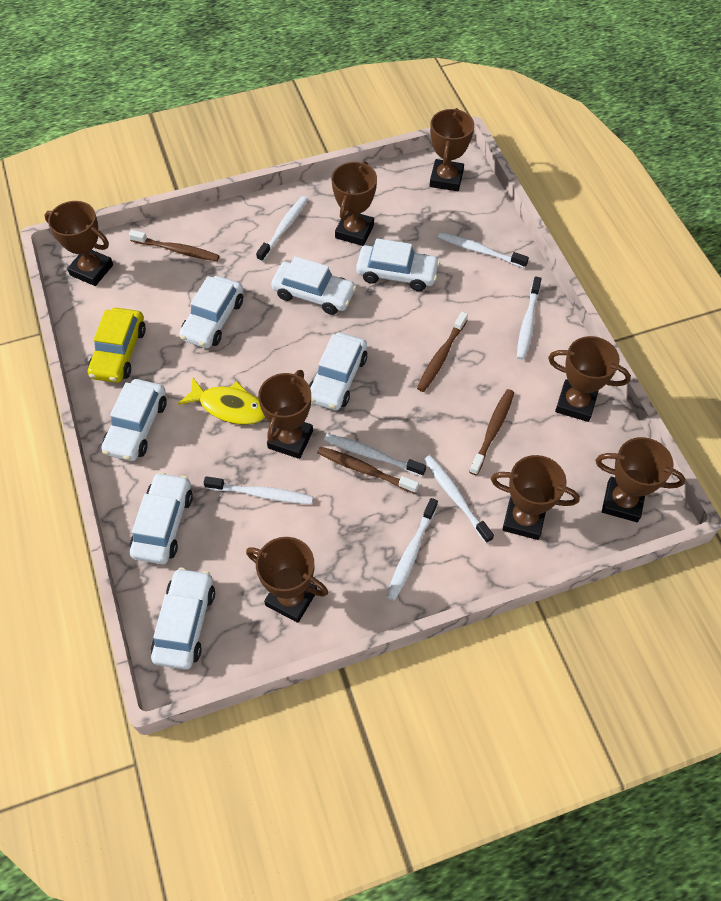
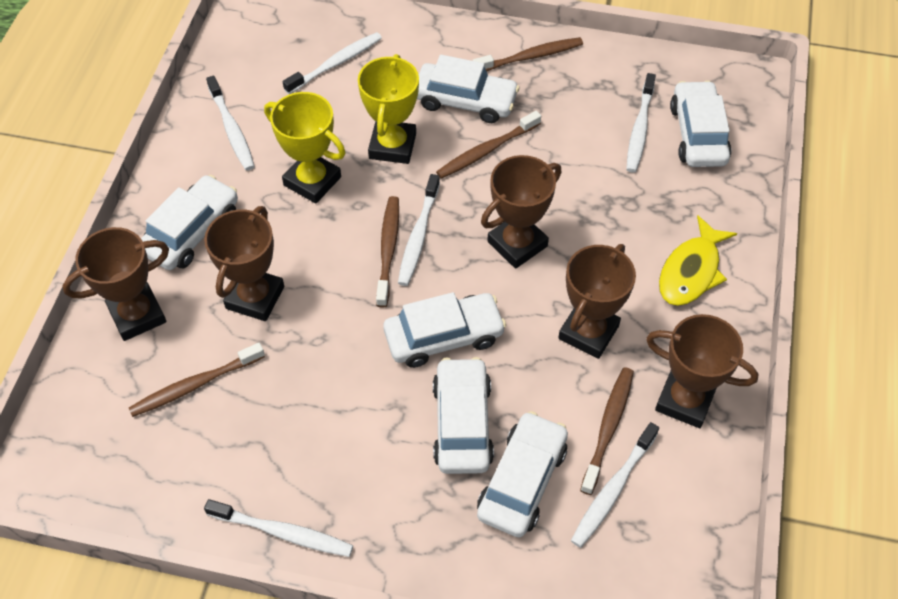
brown toothbrush: 4 -> 5
brown trophy: 8 -> 5
white car: 7 -> 6
white toothbrush: 7 -> 6
yellow car: 1 -> 0
yellow trophy: 0 -> 2

